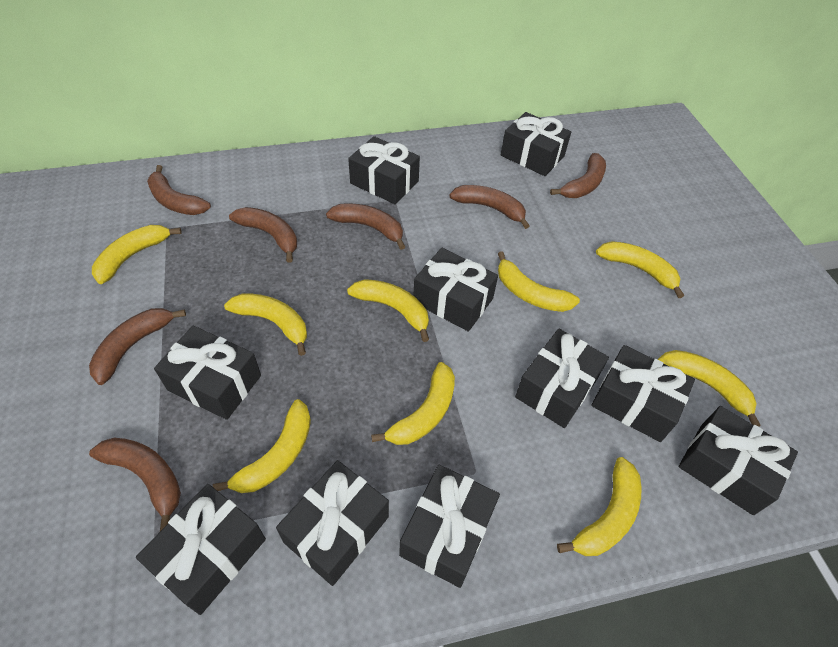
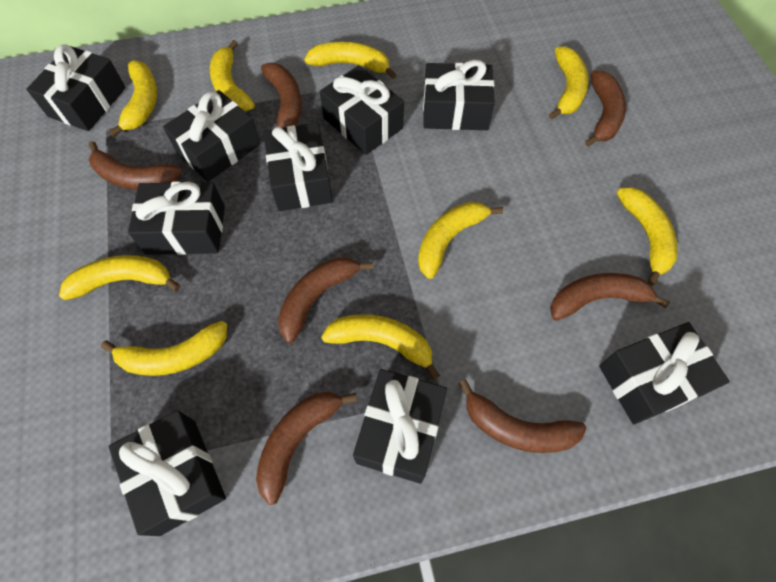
black gift: 10 -> 9

